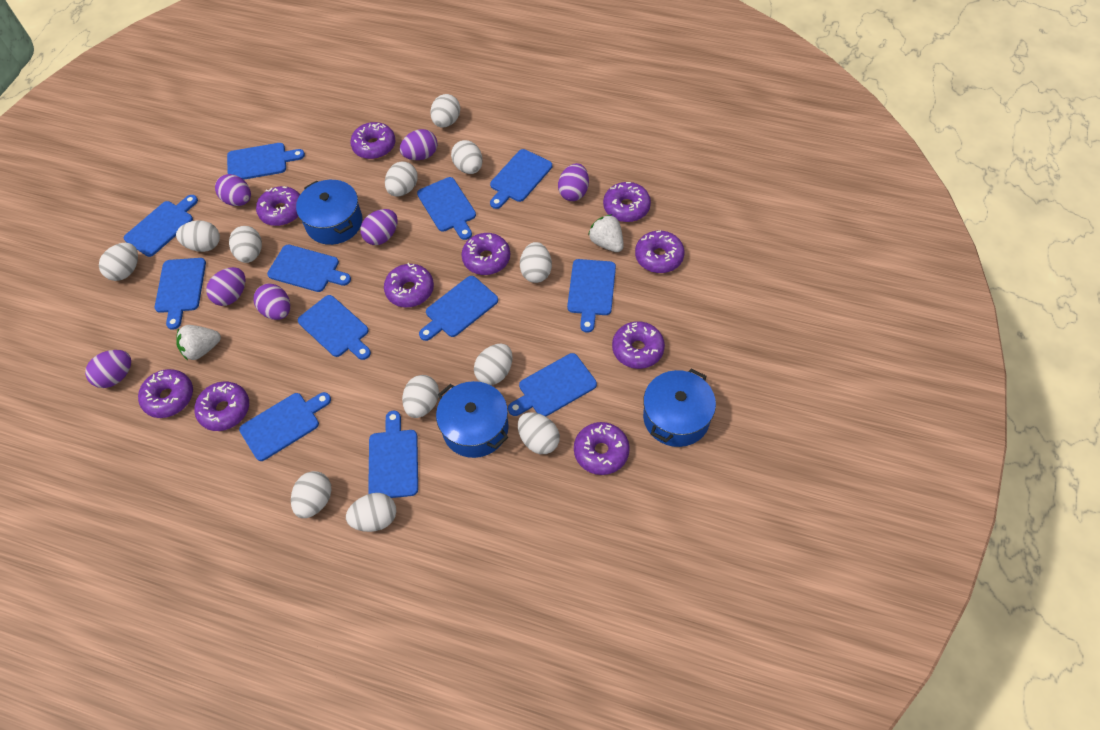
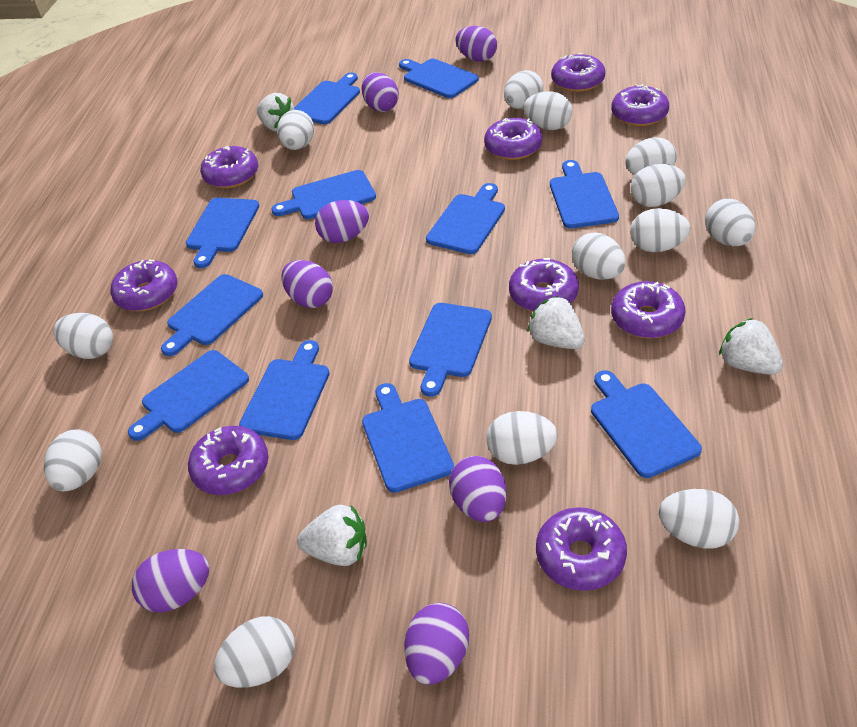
blue pot: 3 -> 0
purple donut: 10 -> 9
white egg: 12 -> 13
white strawberry: 2 -> 4

